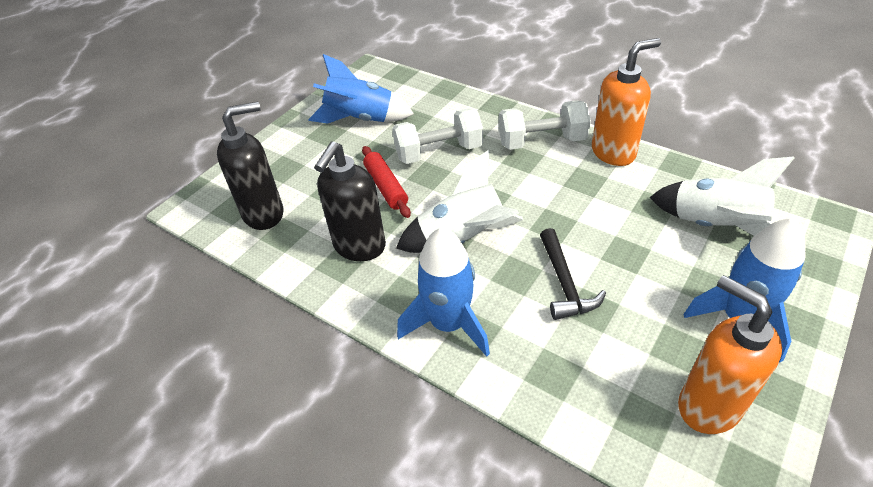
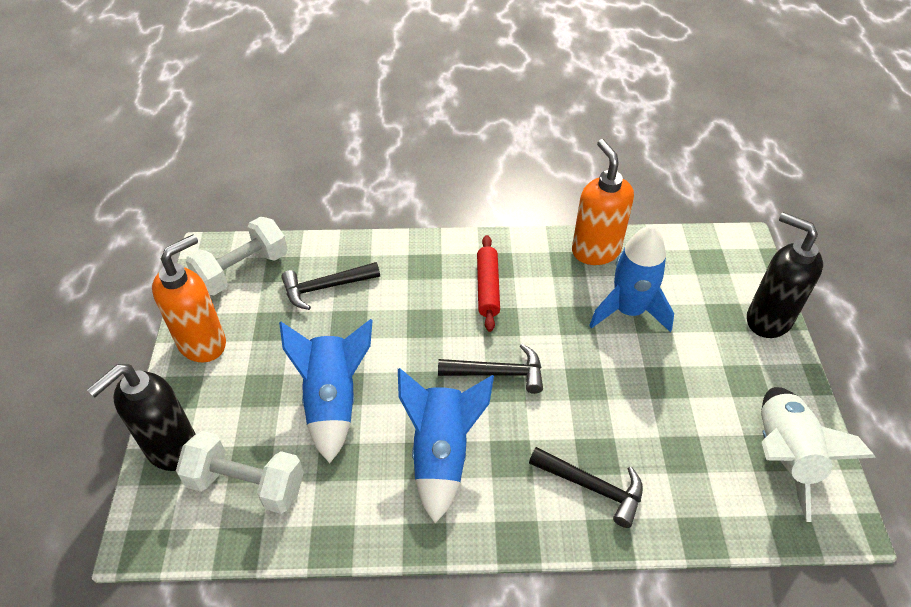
black hammer: 1 -> 3
white rocket: 2 -> 1

